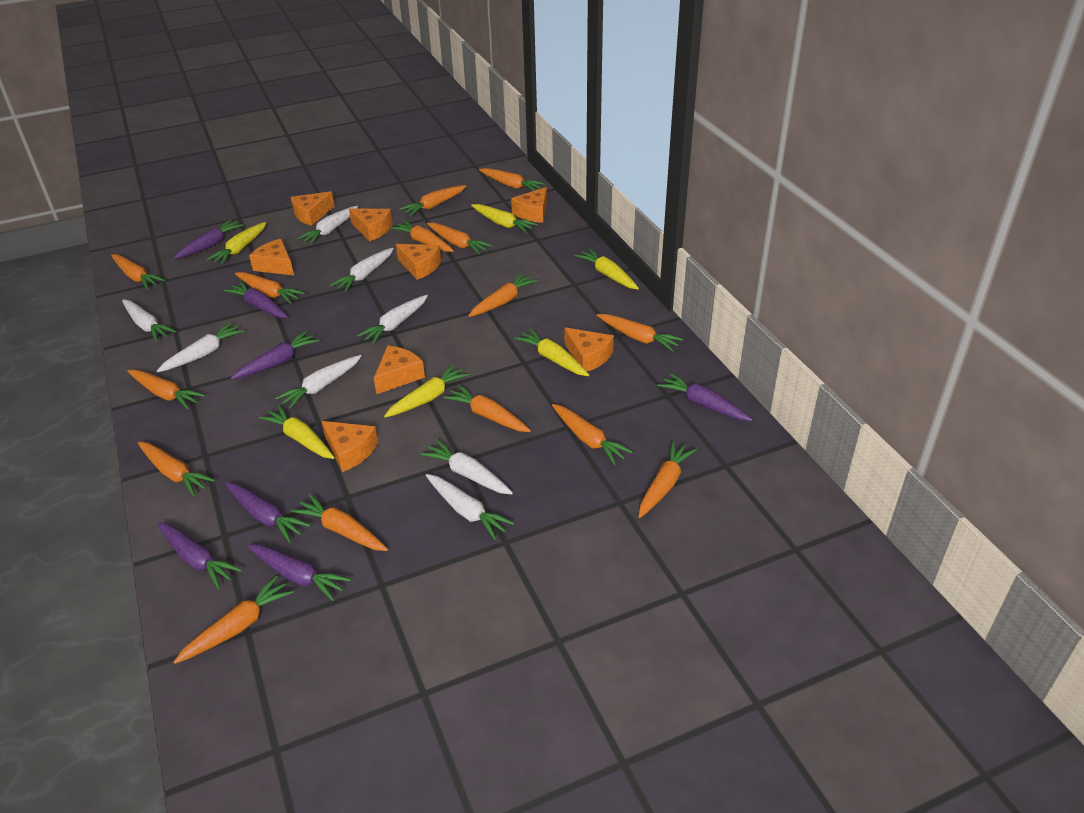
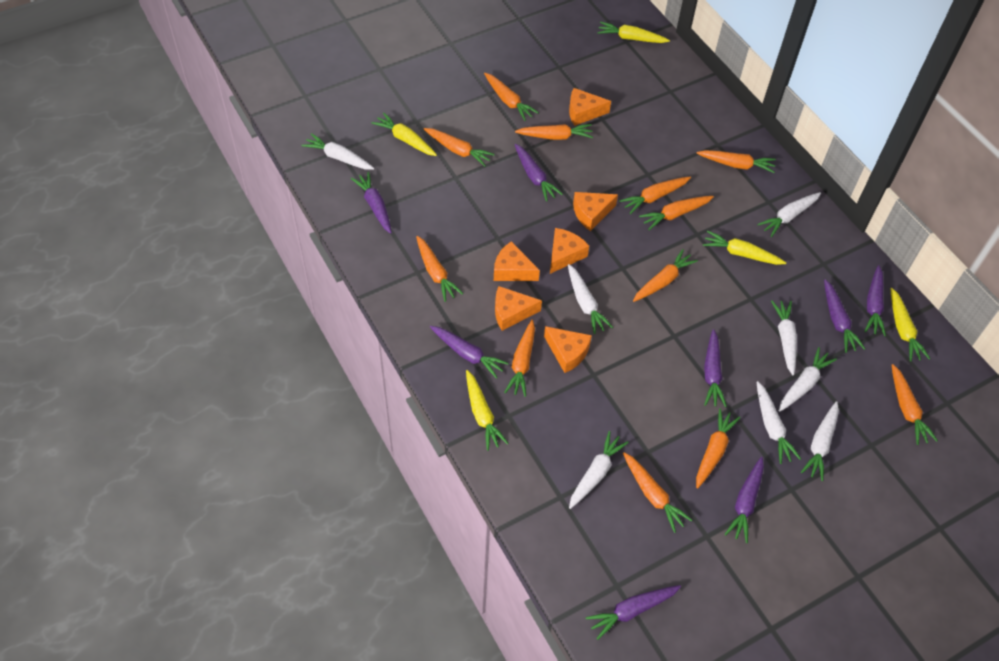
orange carrot: 15 -> 12
orange cheese: 8 -> 6
purple carrot: 7 -> 8
yellow carrot: 6 -> 5

